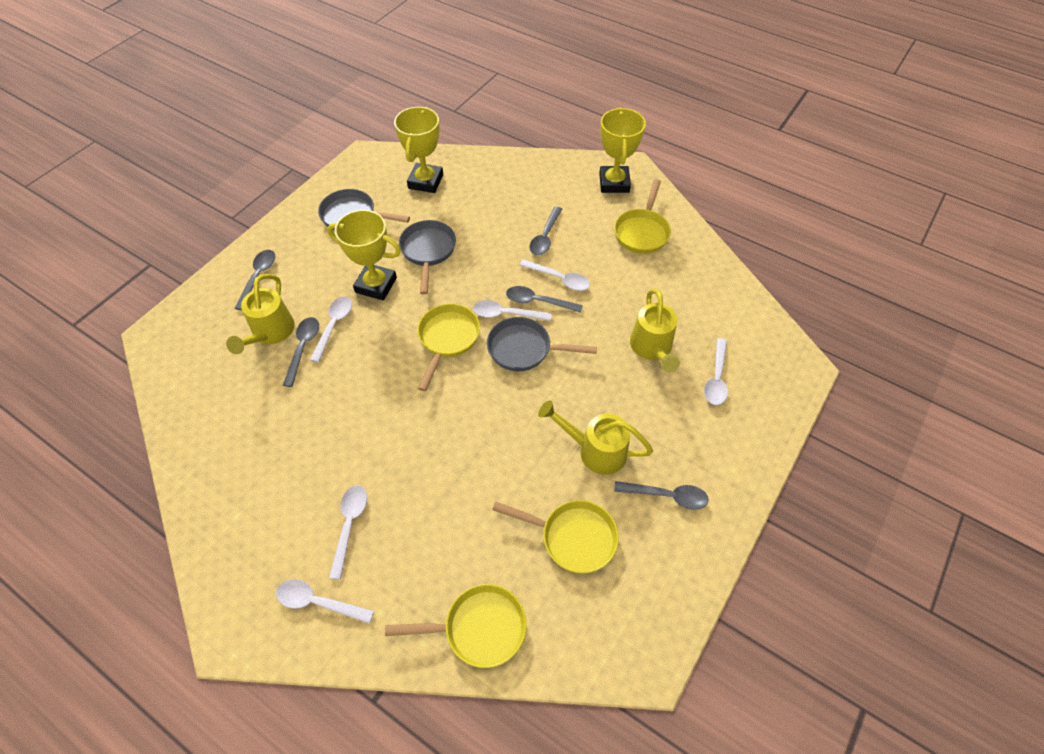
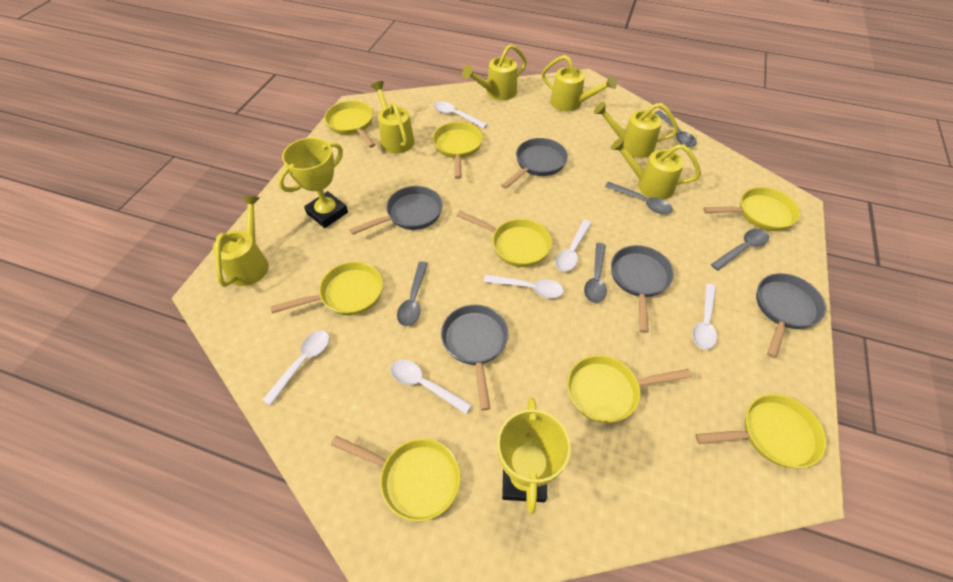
grey pan: 3 -> 5
yellow pan: 4 -> 8
yellow trophy: 3 -> 2
yellow watering can: 3 -> 6

